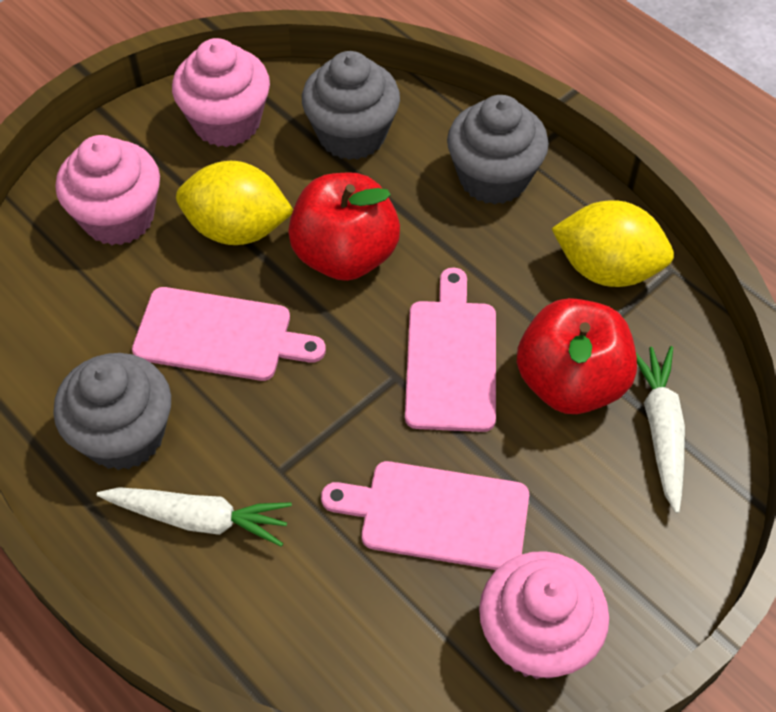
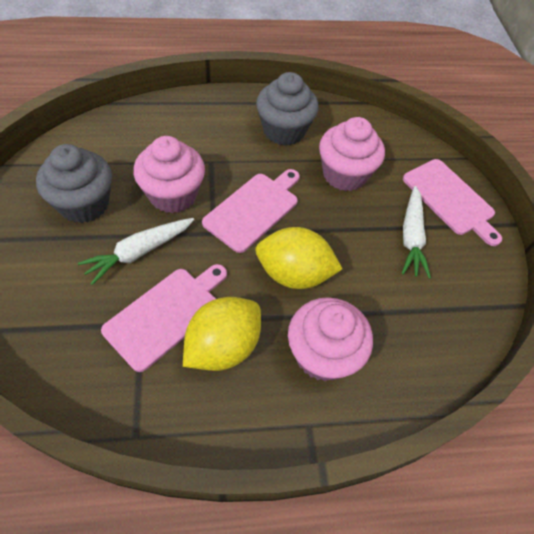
grey cupcake: 3 -> 2
red apple: 2 -> 0

